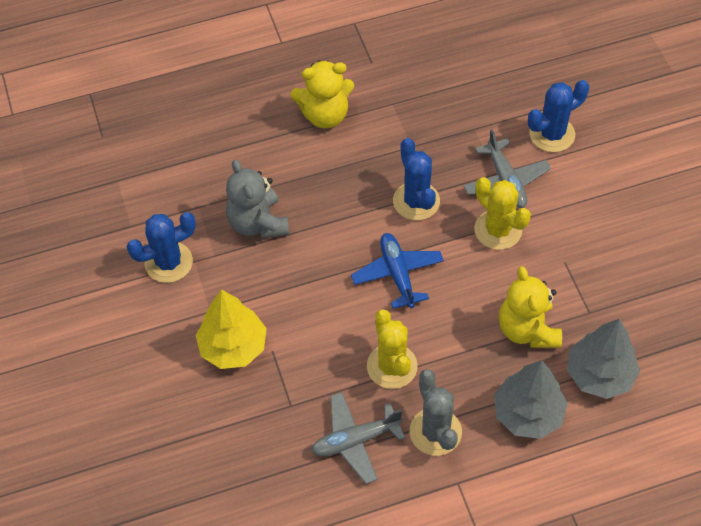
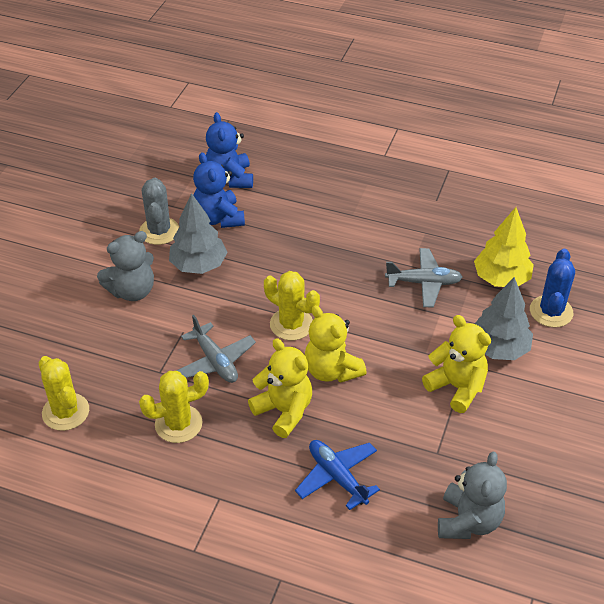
blue cactus: 3 -> 1
blue teddy bear: 0 -> 2
grey teddy bear: 1 -> 2
yellow cactus: 2 -> 3
yellow teddy bear: 2 -> 3

